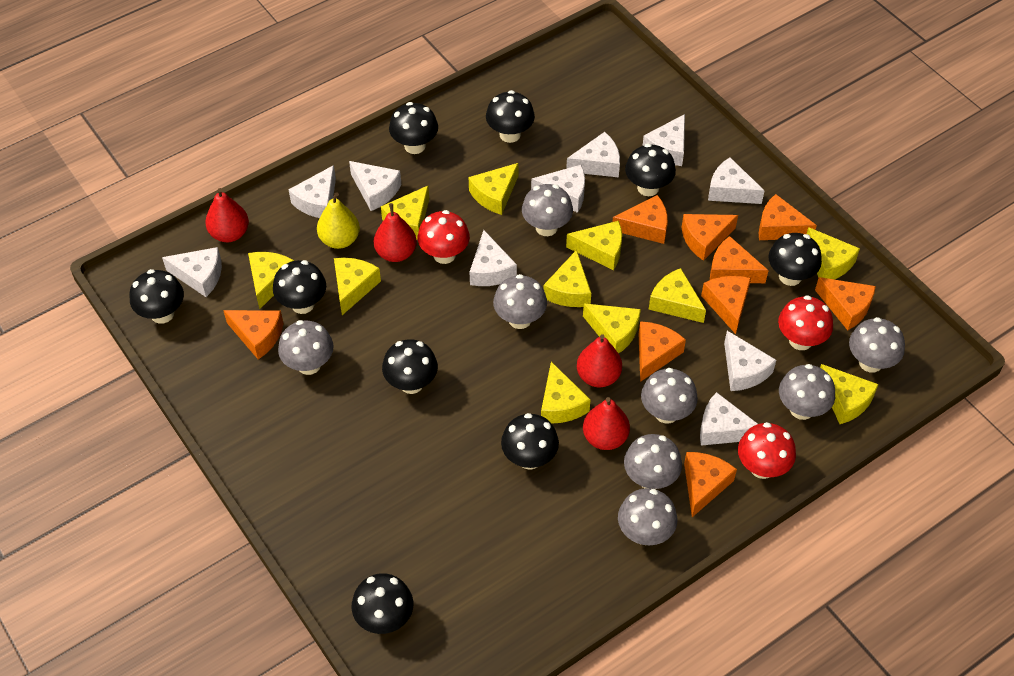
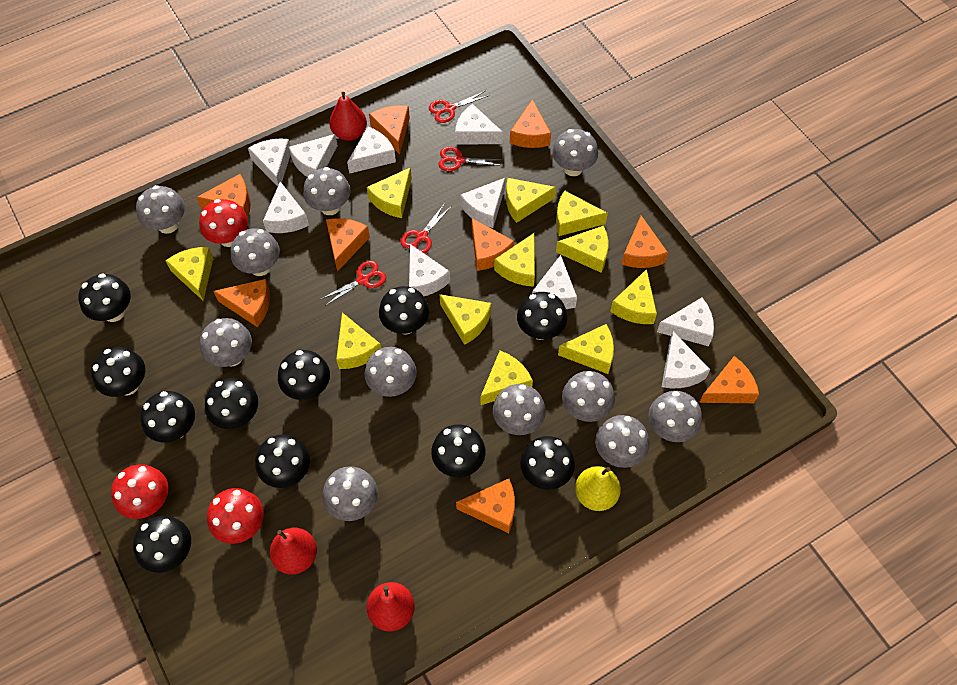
black mushroom: 9 -> 11
grey mushroom: 8 -> 11
red pear: 4 -> 3
red scissors: 0 -> 4

